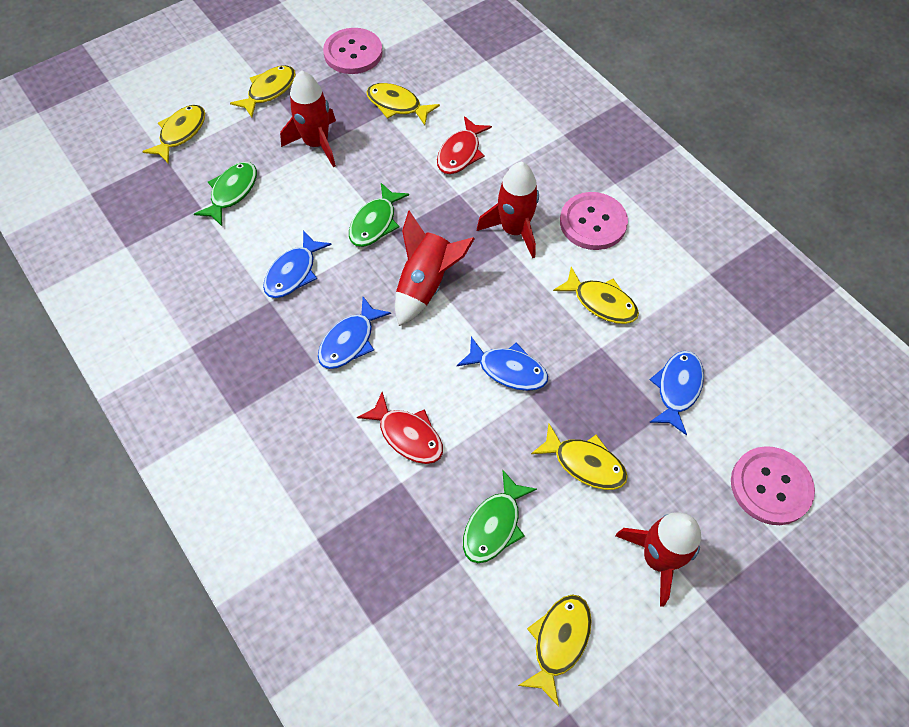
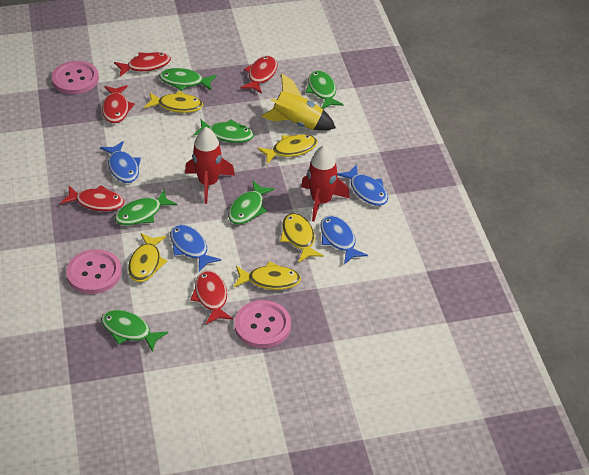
green fish: 3 -> 6
red fish: 2 -> 5
red rocket: 4 -> 2
yellow fish: 6 -> 5
yellow rocket: 0 -> 1

